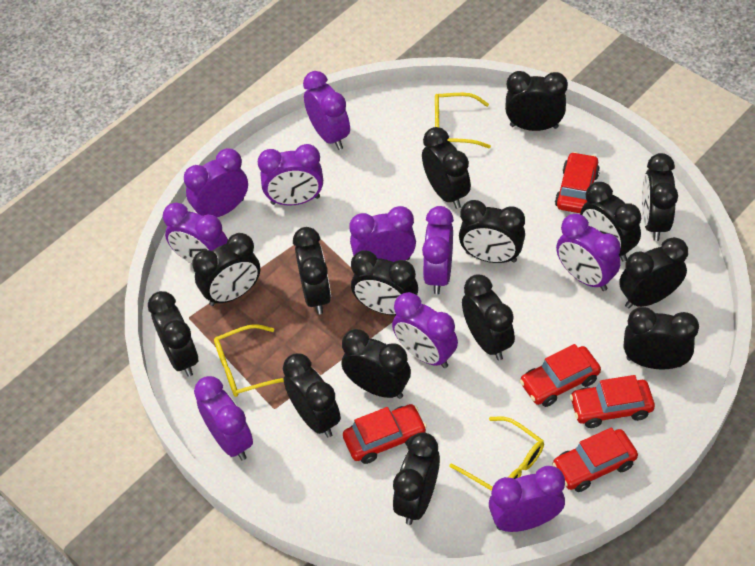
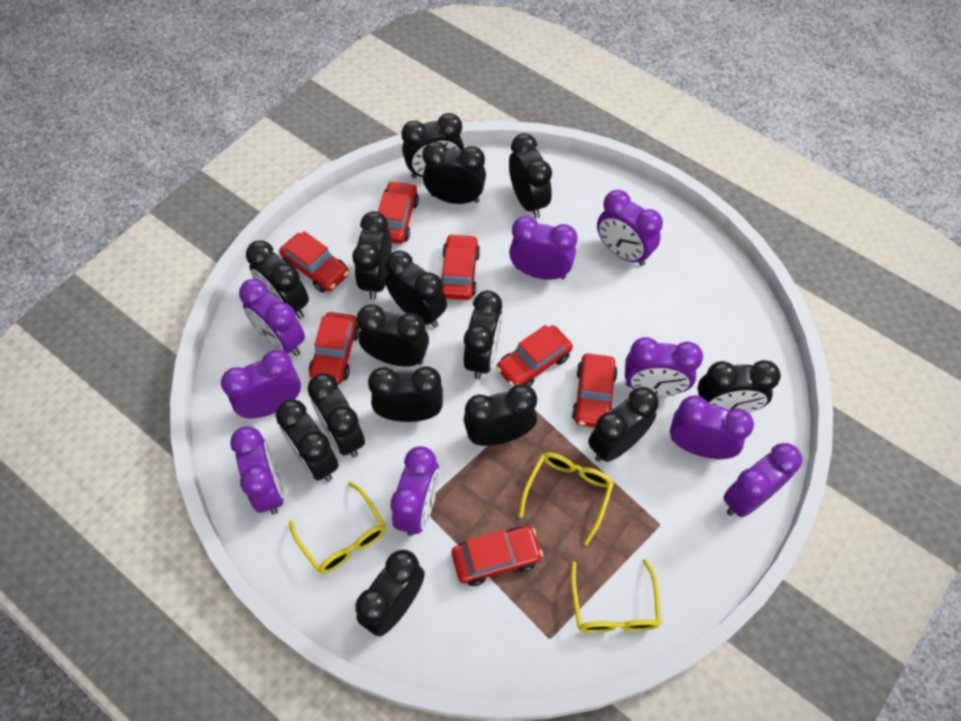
purple clock: 10 -> 9
red car: 5 -> 7

